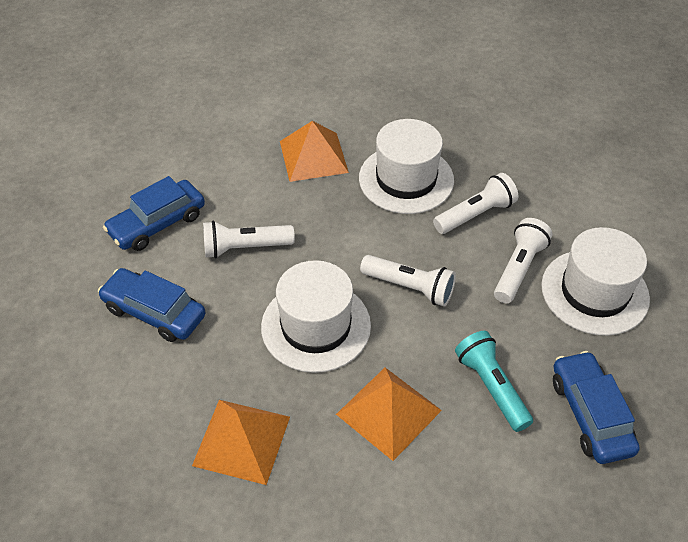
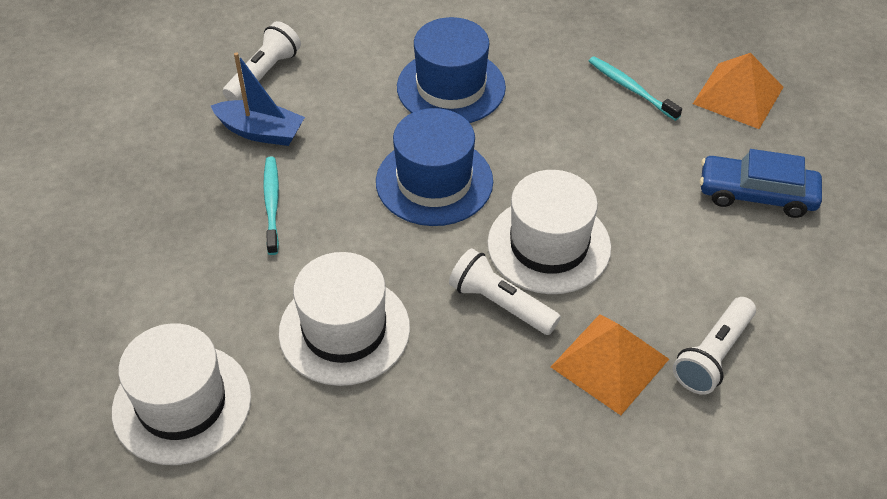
blue boat: 0 -> 1
blue car: 3 -> 1
blue hat: 0 -> 2
orange pyramid: 3 -> 2
turquoise flashlight: 1 -> 0
turquoise toothbrush: 0 -> 2
white flashlight: 4 -> 3

